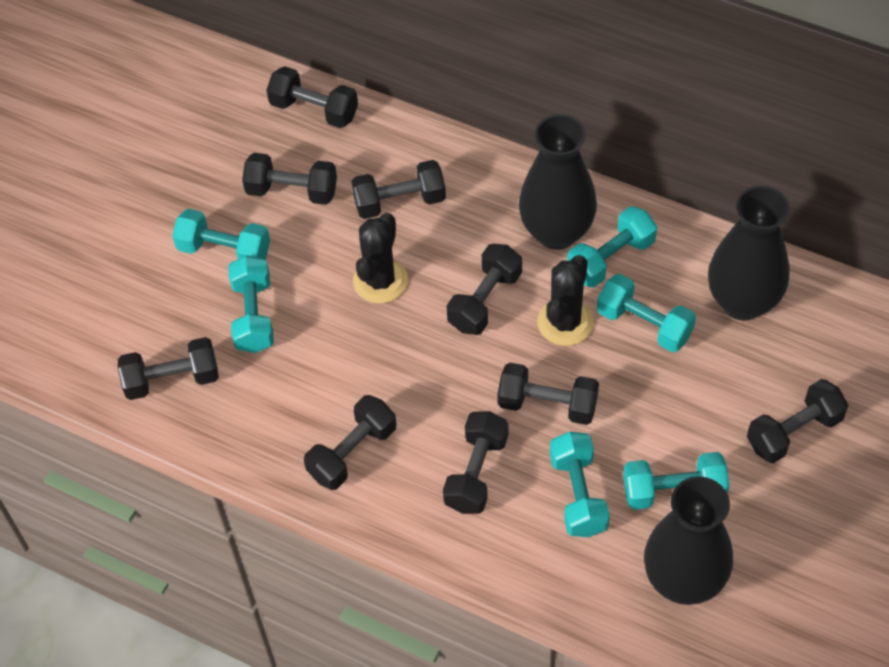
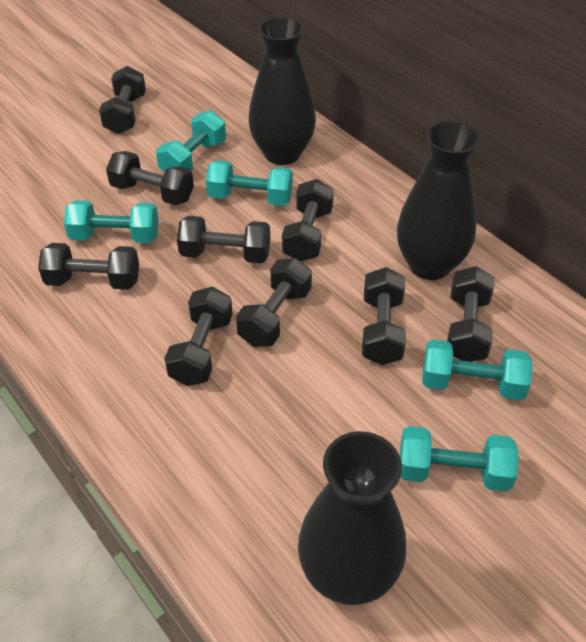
black cactus: 2 -> 0
turquoise dumbbell: 6 -> 5

